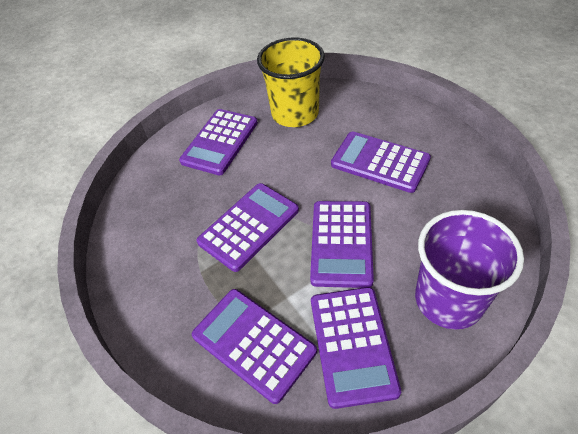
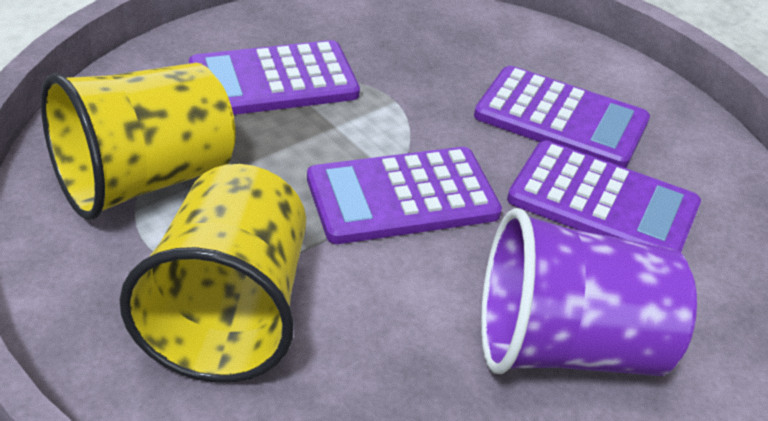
purple calculator: 6 -> 4
yellow cup: 1 -> 2

